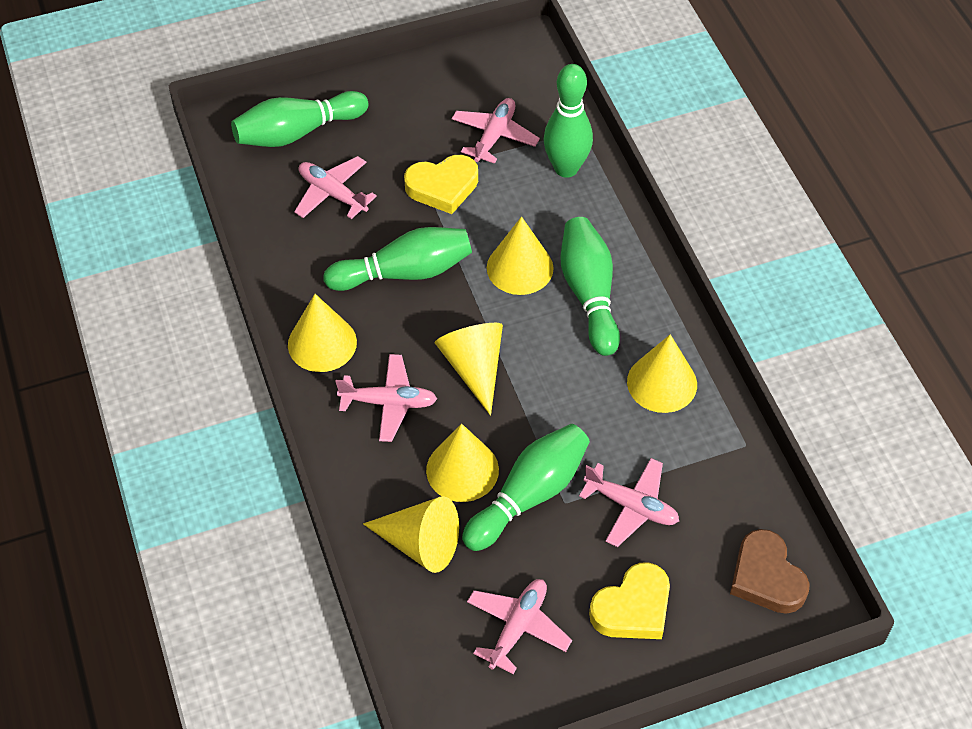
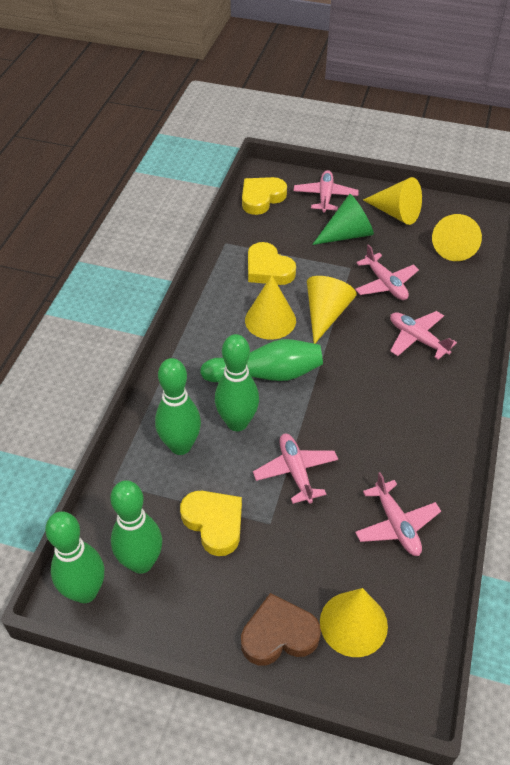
green cone: 0 -> 1
yellow cone: 6 -> 5
yellow heart: 2 -> 3

